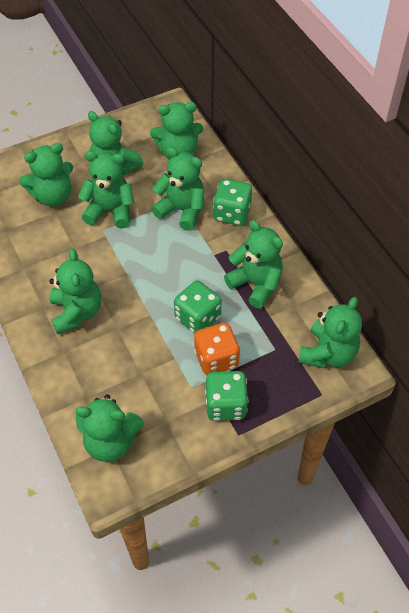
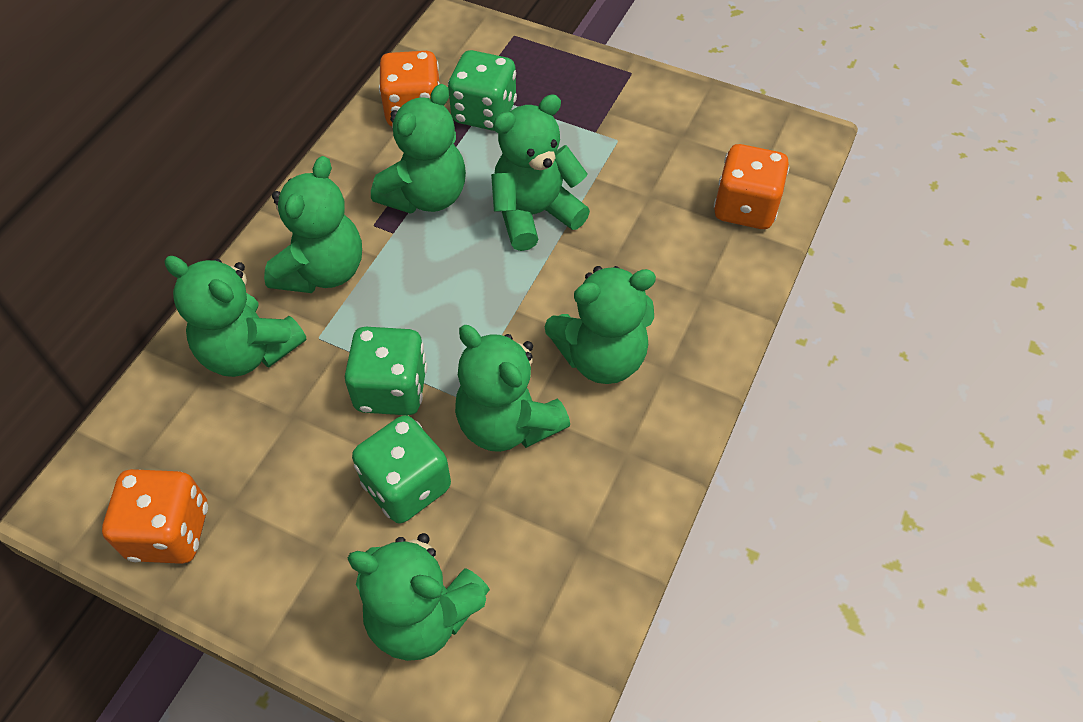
green teddy bear: 9 -> 7
orange dice: 1 -> 3

